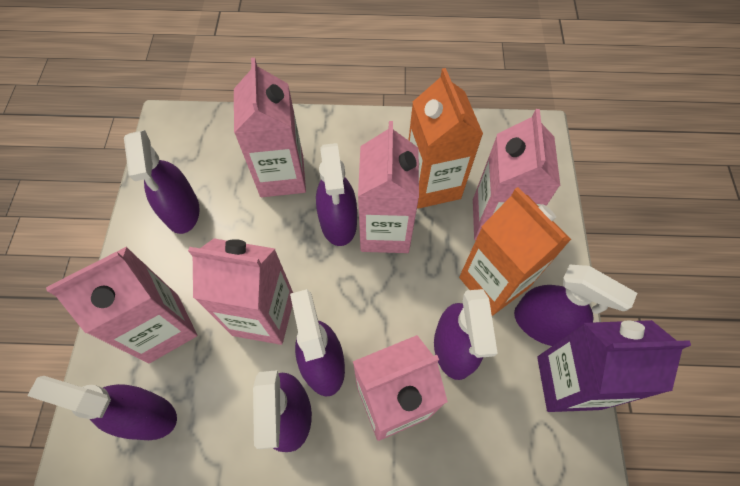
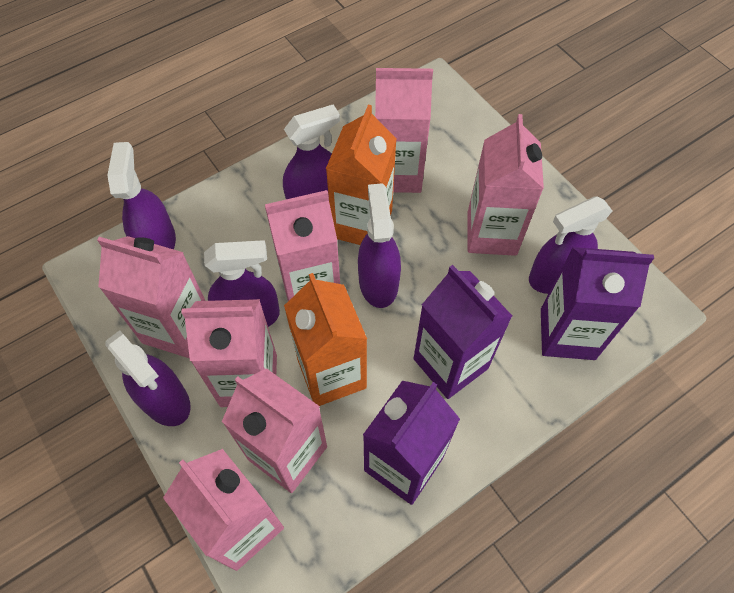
pink carton: 6 -> 7
purple carton: 1 -> 3
purple spray bottle: 7 -> 6

